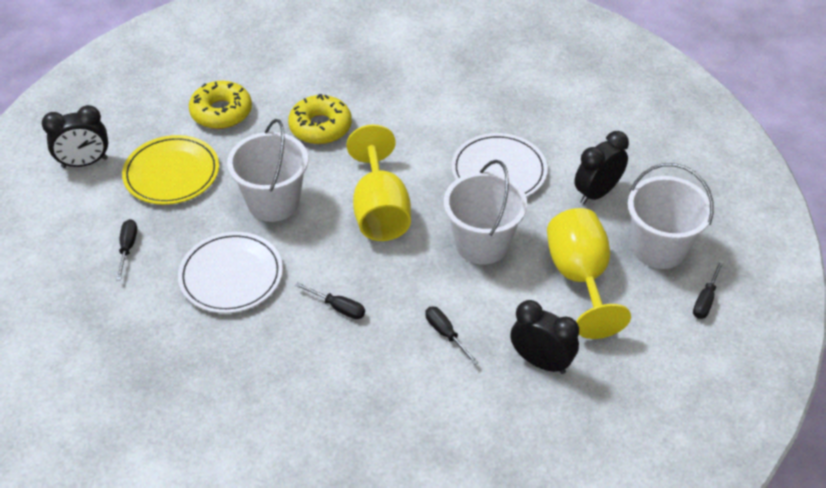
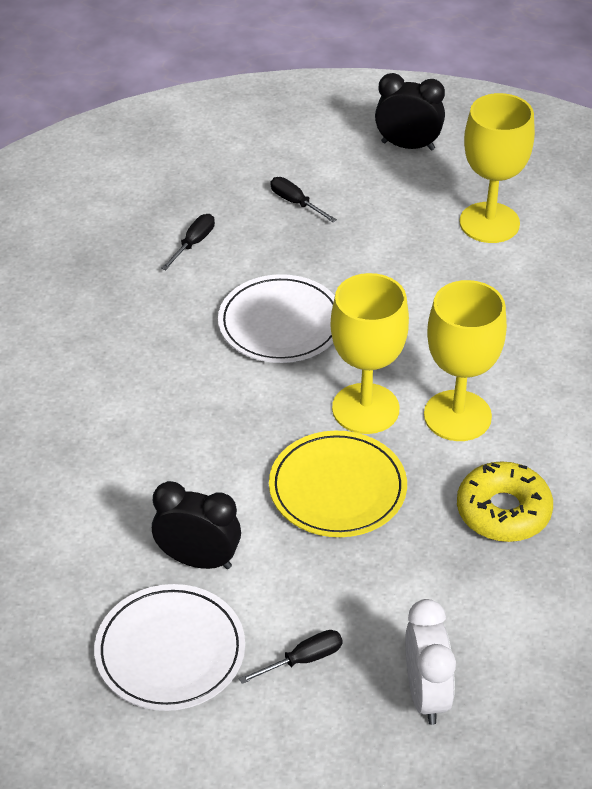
black clock: 3 -> 2
black screwdriver: 4 -> 3
white bucket: 3 -> 0
white clock: 0 -> 1
yellow donut: 2 -> 1
yellow goblet: 2 -> 3

